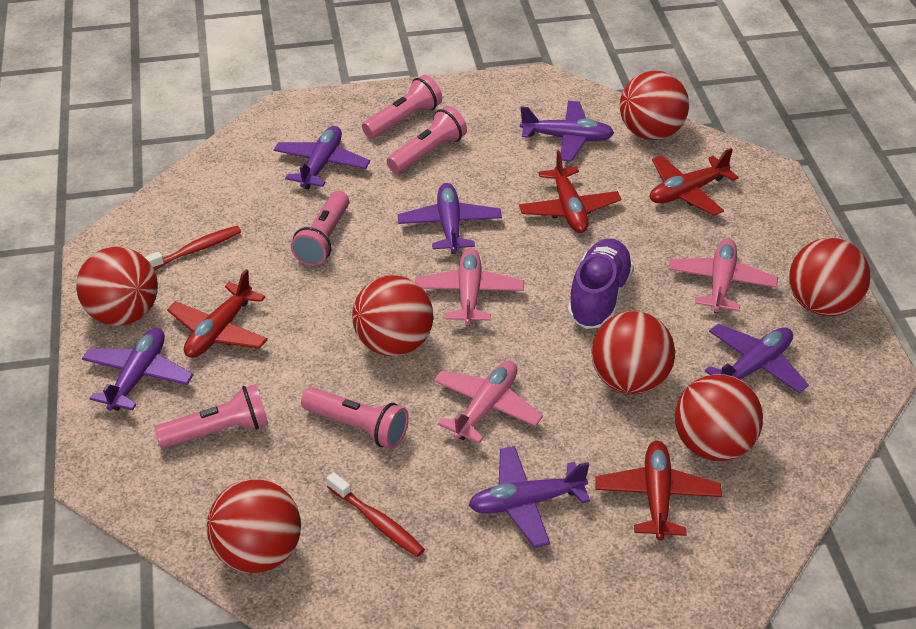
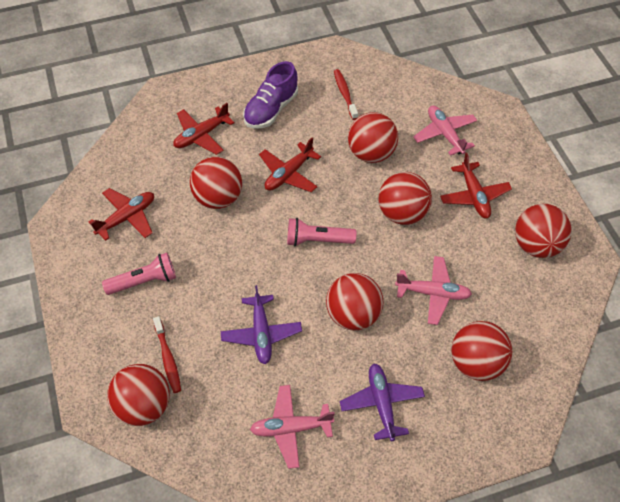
pink flashlight: 5 -> 2
purple plane: 6 -> 2

